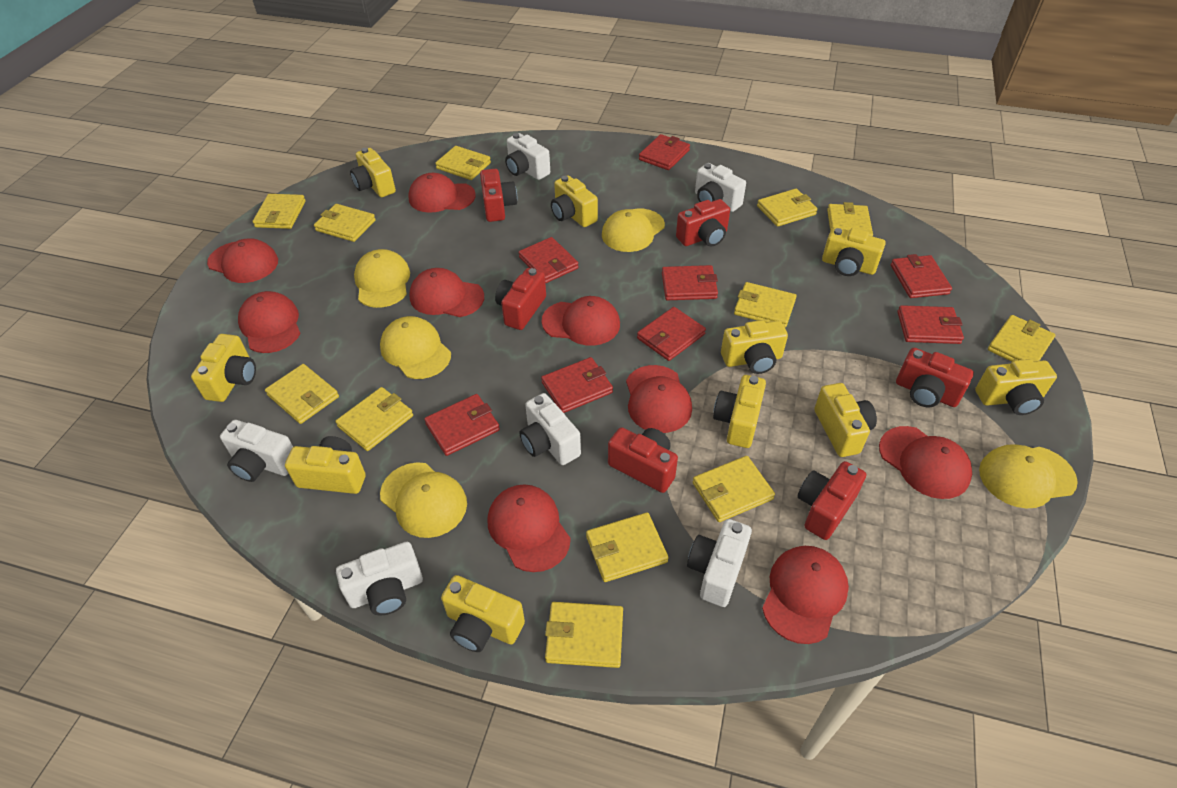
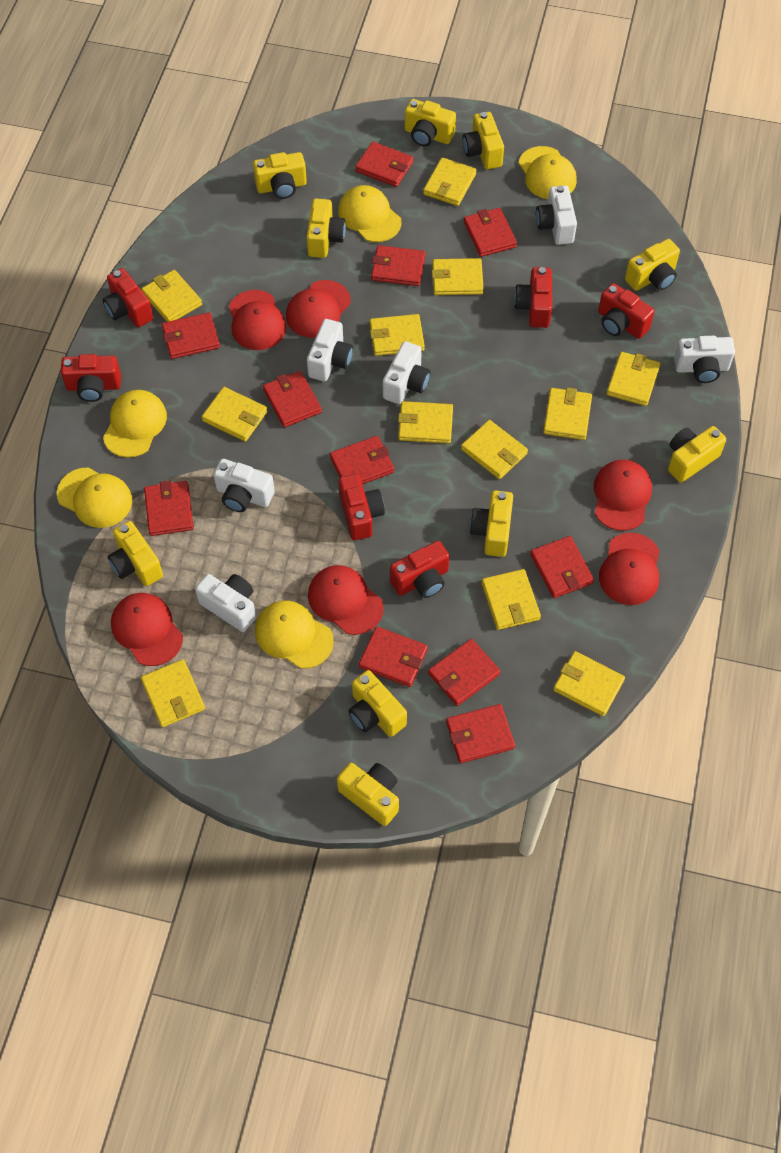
red cap: 9 -> 6
red wallet: 8 -> 11

